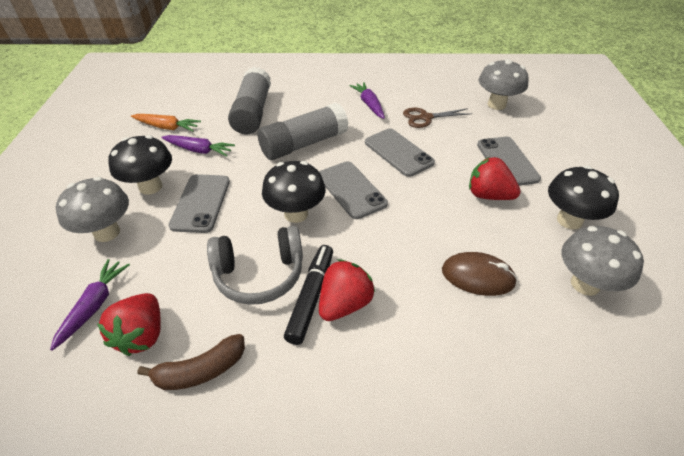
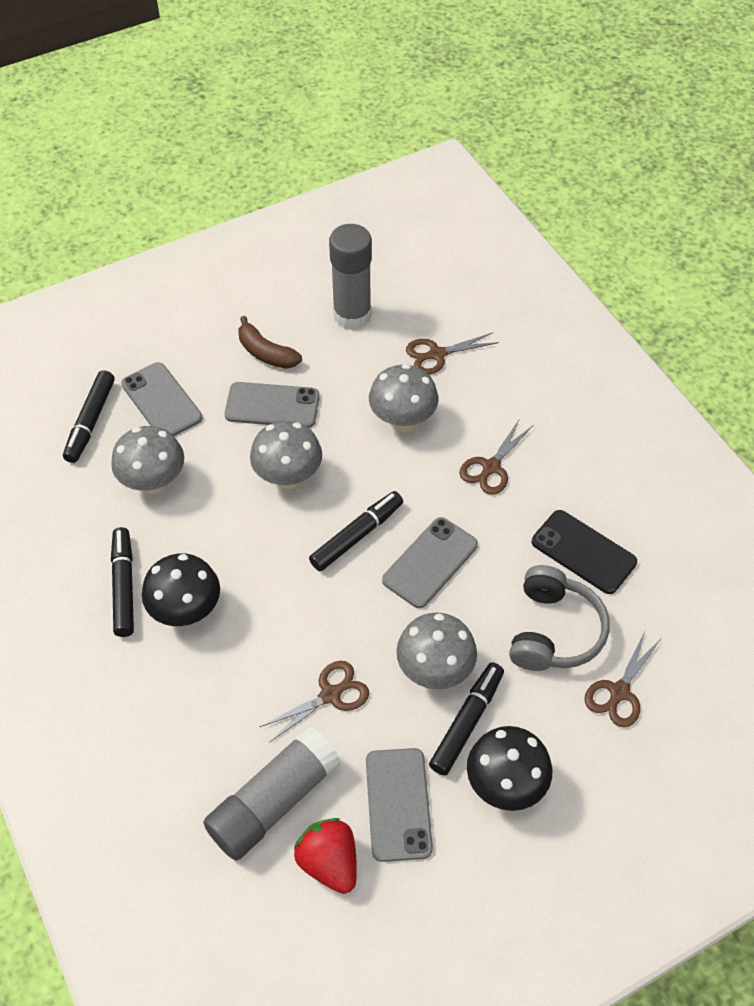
black marker: 1 -> 4
black mushroom: 3 -> 2
black phone: 0 -> 1
brown mouse: 1 -> 0
brown scissors: 1 -> 4
grey mushroom: 3 -> 4
orange carrot: 1 -> 0
purple carrot: 3 -> 0
red strawberry: 3 -> 1

